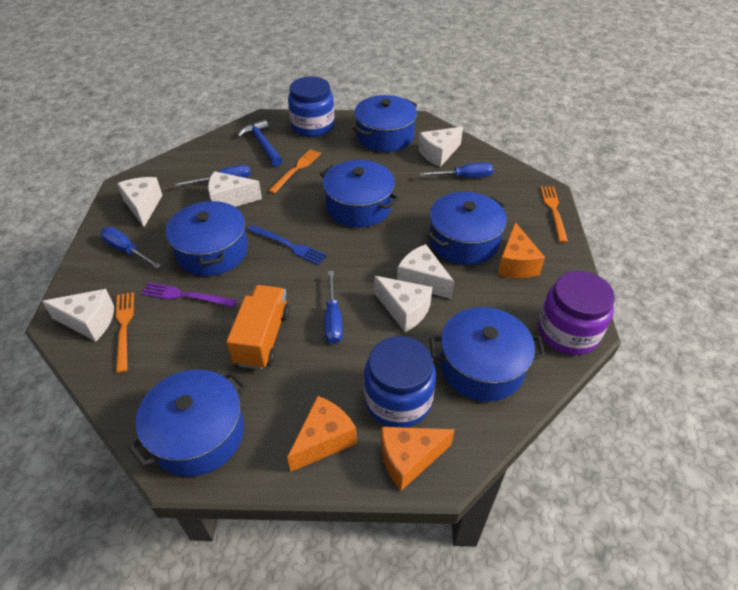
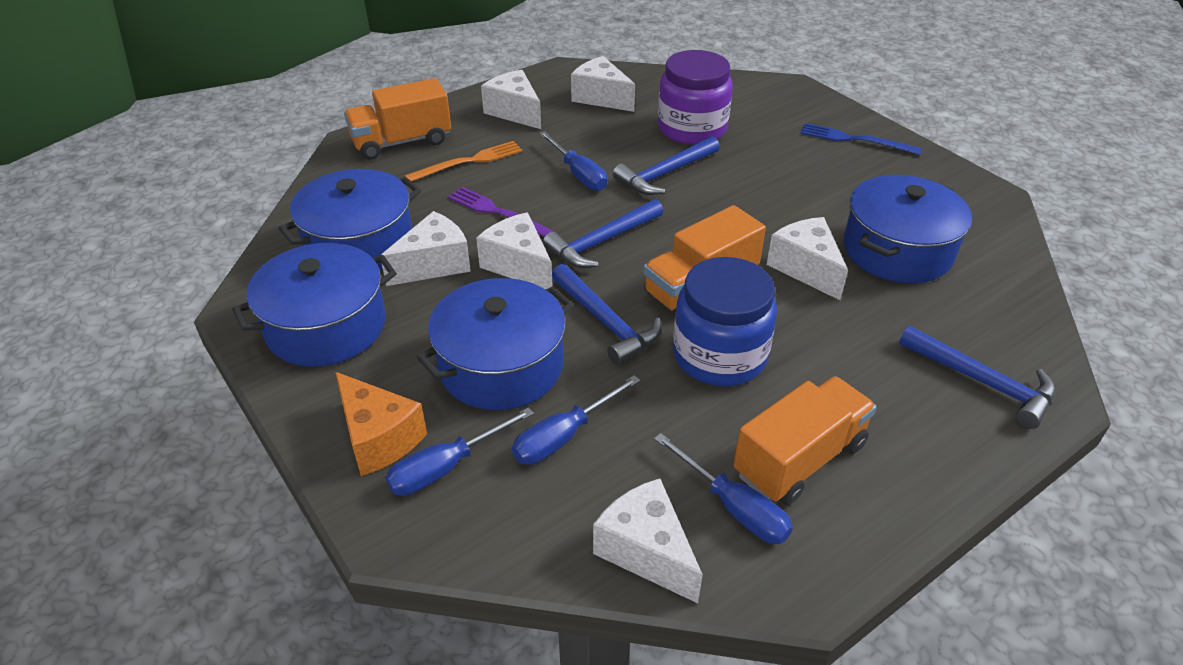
blue hammer: 1 -> 4
blue jar: 2 -> 1
blue pot: 6 -> 4
orange cheese: 3 -> 1
orange fork: 3 -> 1
orange truck: 1 -> 3

